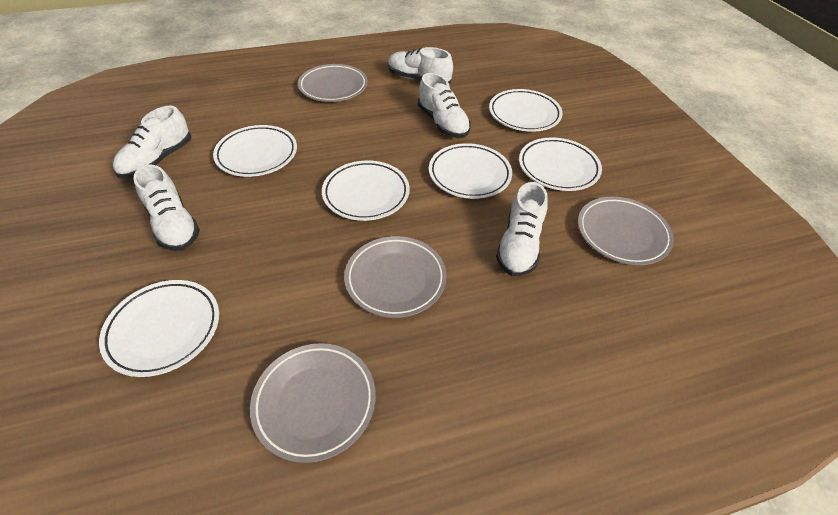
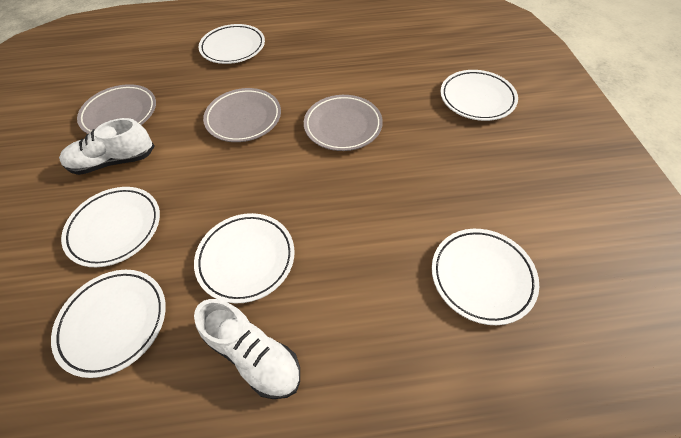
grey plate: 4 -> 3
white shoe: 5 -> 2

